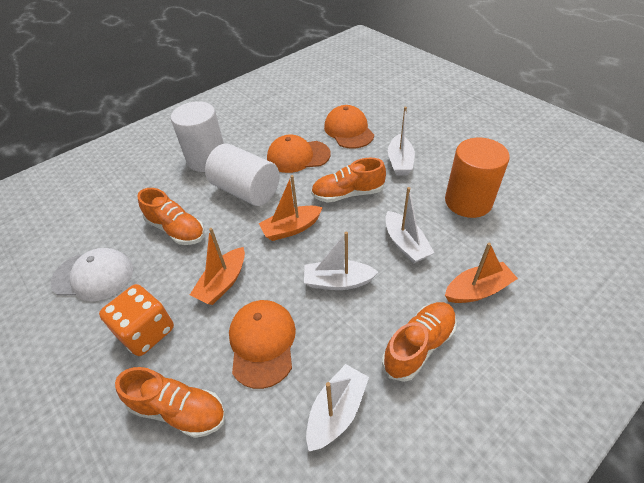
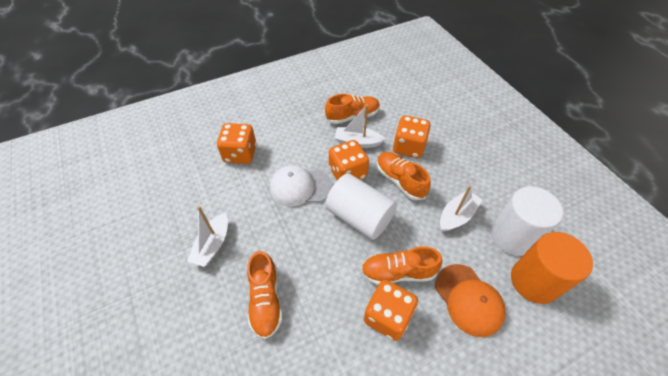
orange boat: 3 -> 0
orange cap: 3 -> 1
orange dice: 1 -> 4
white boat: 4 -> 3

